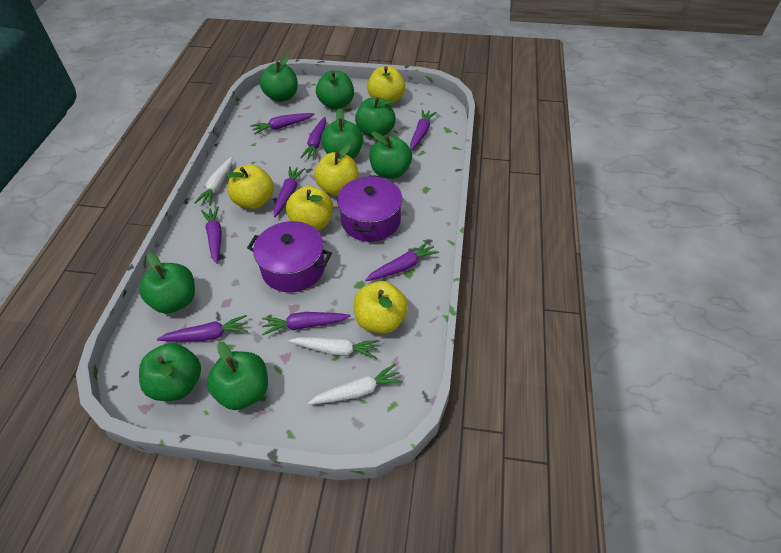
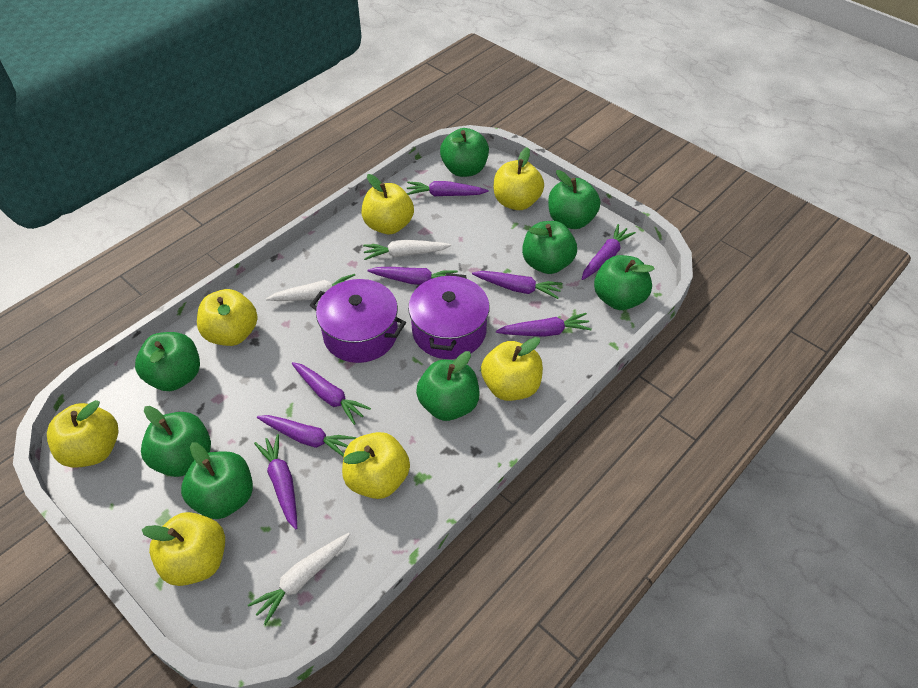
yellow apple: 5 -> 7

